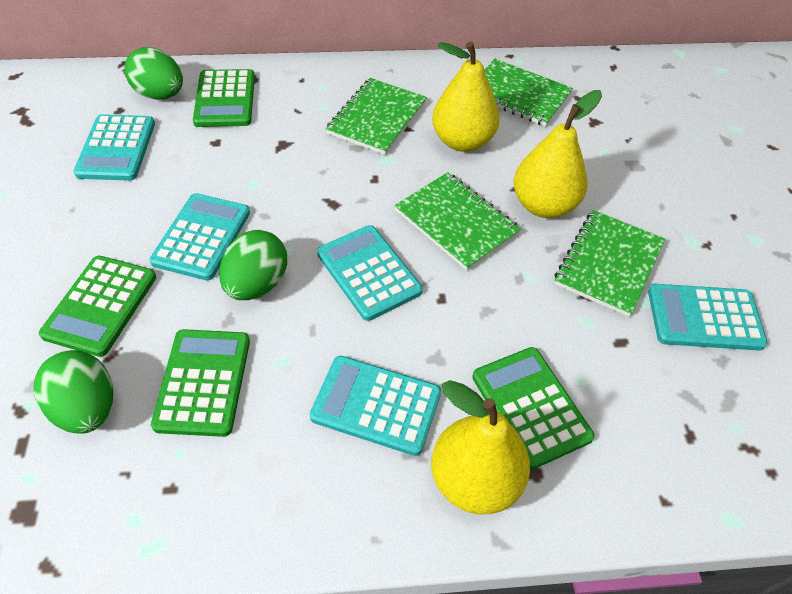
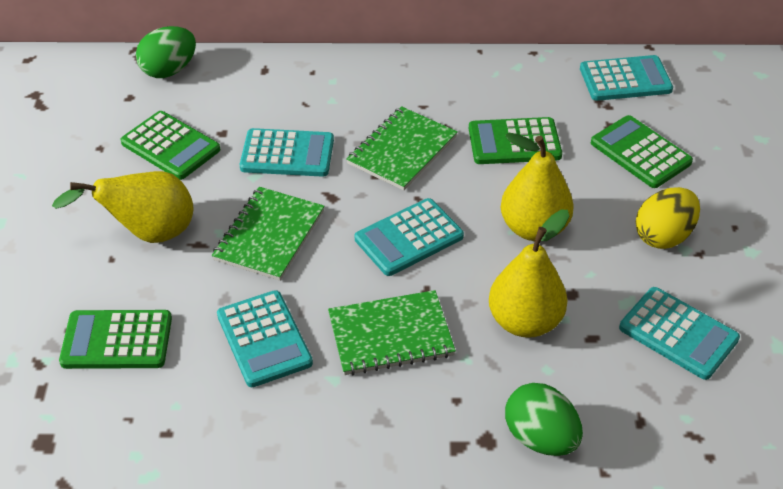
green egg: 3 -> 2
green notebook: 4 -> 3
yellow egg: 0 -> 1

